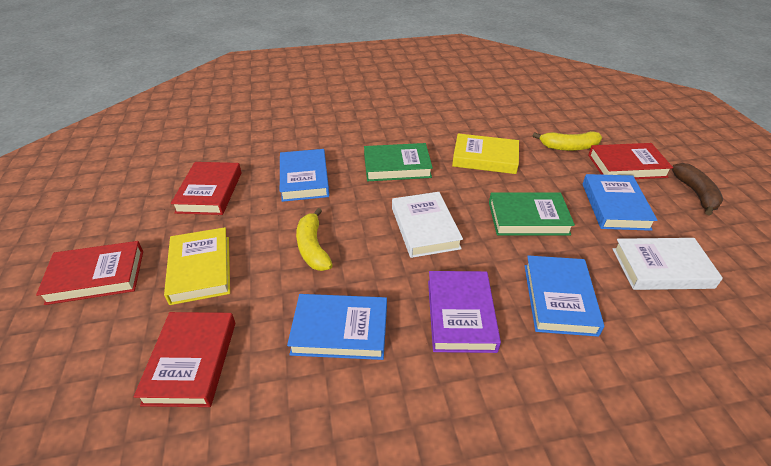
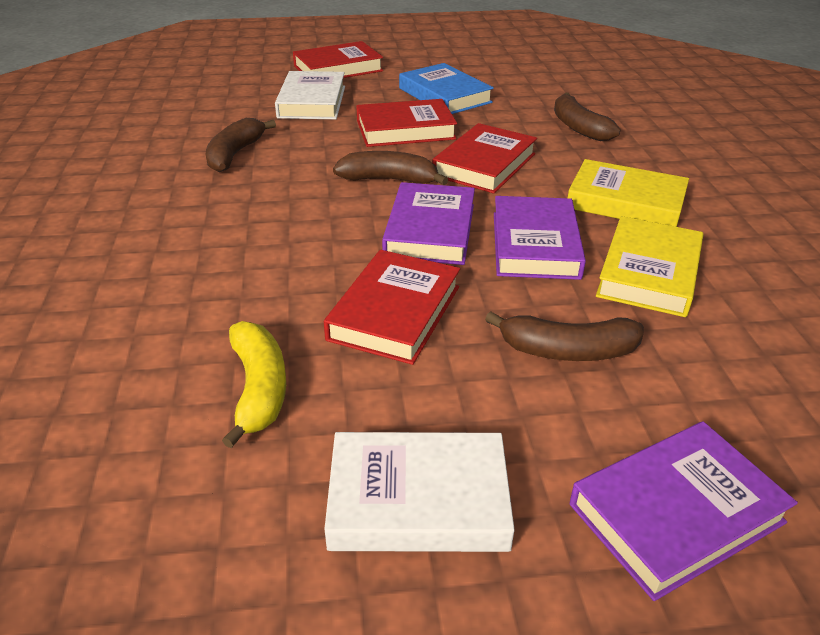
blue book: 4 -> 1
brown banana: 1 -> 4
green book: 2 -> 0
purple book: 1 -> 3
yellow banana: 2 -> 1

